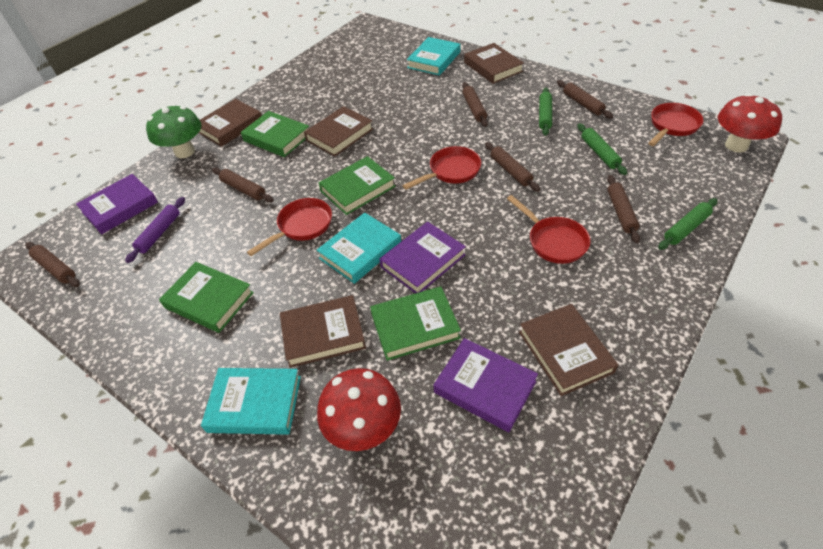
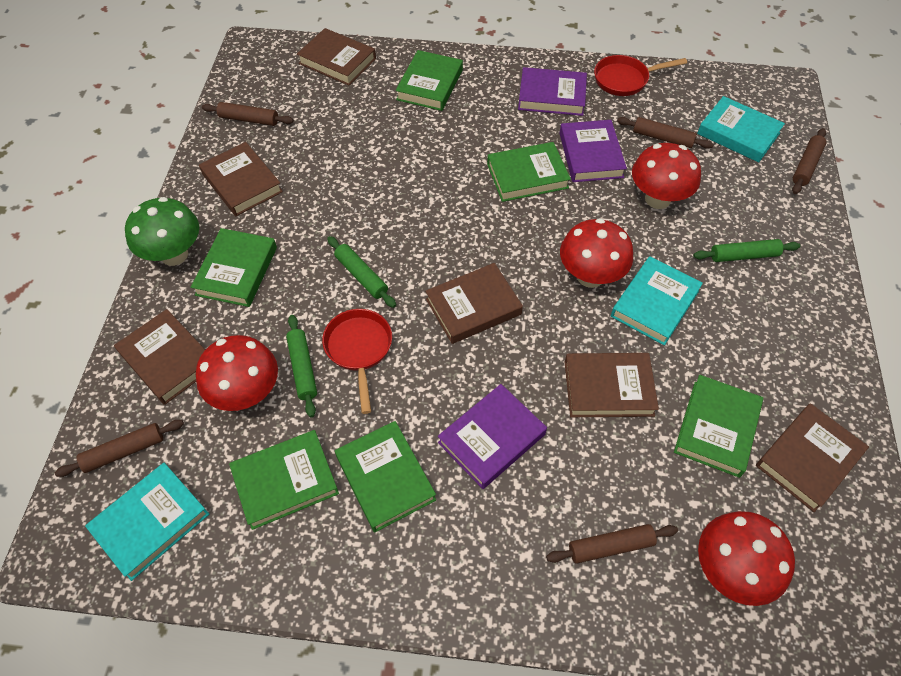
brown book: 5 -> 6
brown rolling pin: 6 -> 5
green book: 4 -> 6
purple rolling pin: 1 -> 0
red mushroom: 2 -> 4
red pan: 4 -> 2

